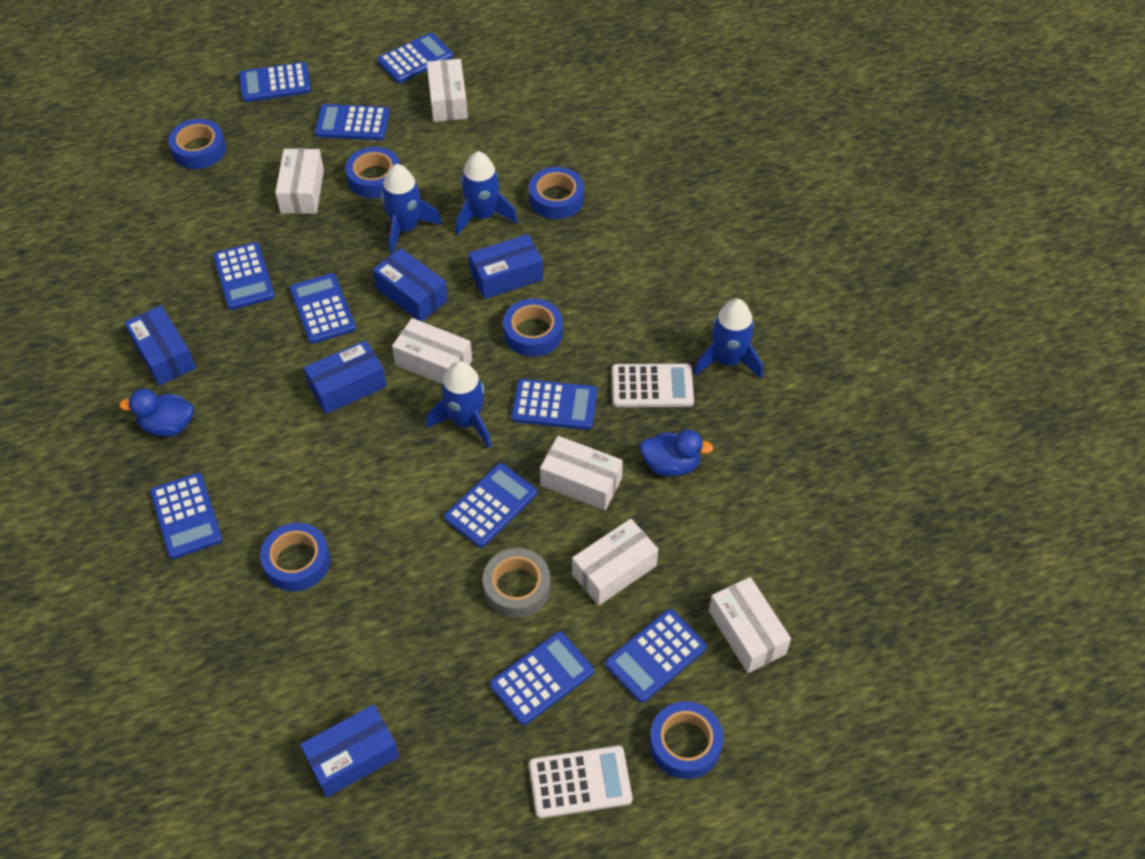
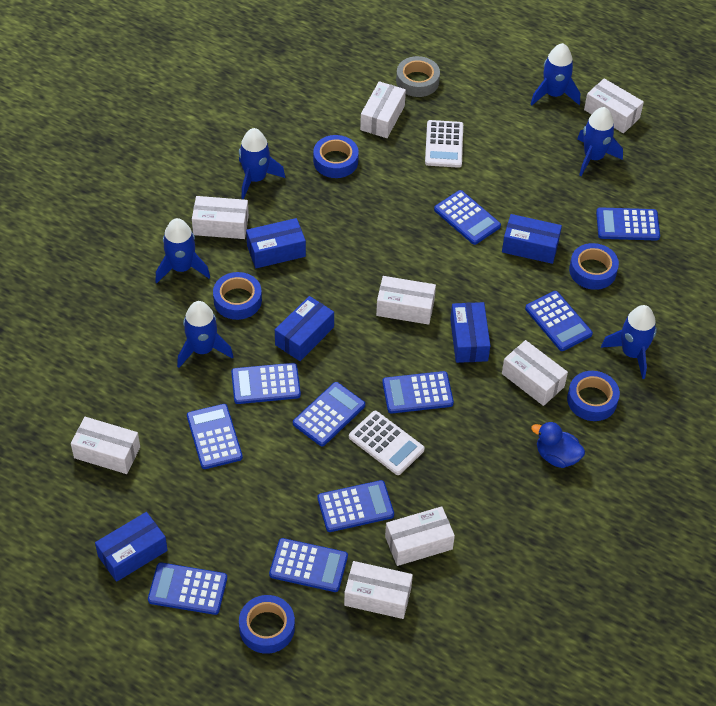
blue duck: 2 -> 1
blue rocket: 4 -> 6
blue tape: 6 -> 5
white box: 6 -> 8

